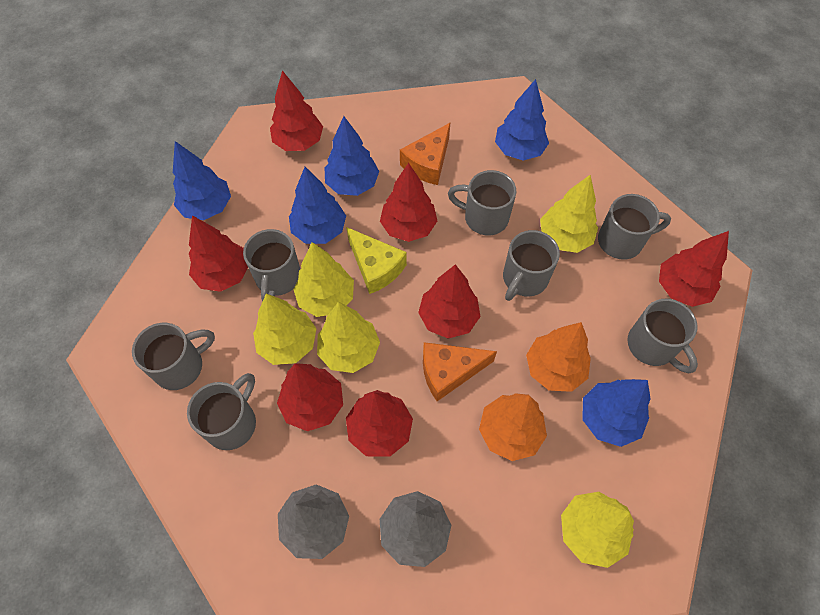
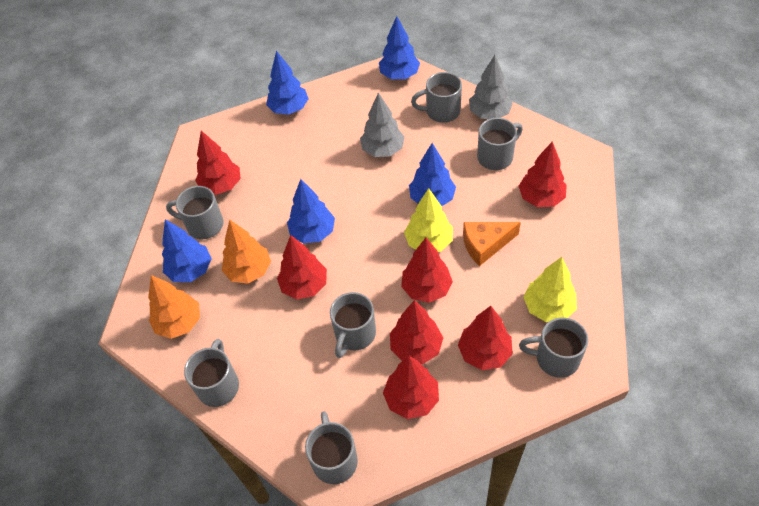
orange cheese: 2 -> 1
yellow cheese: 1 -> 0
yellow tree: 5 -> 2

